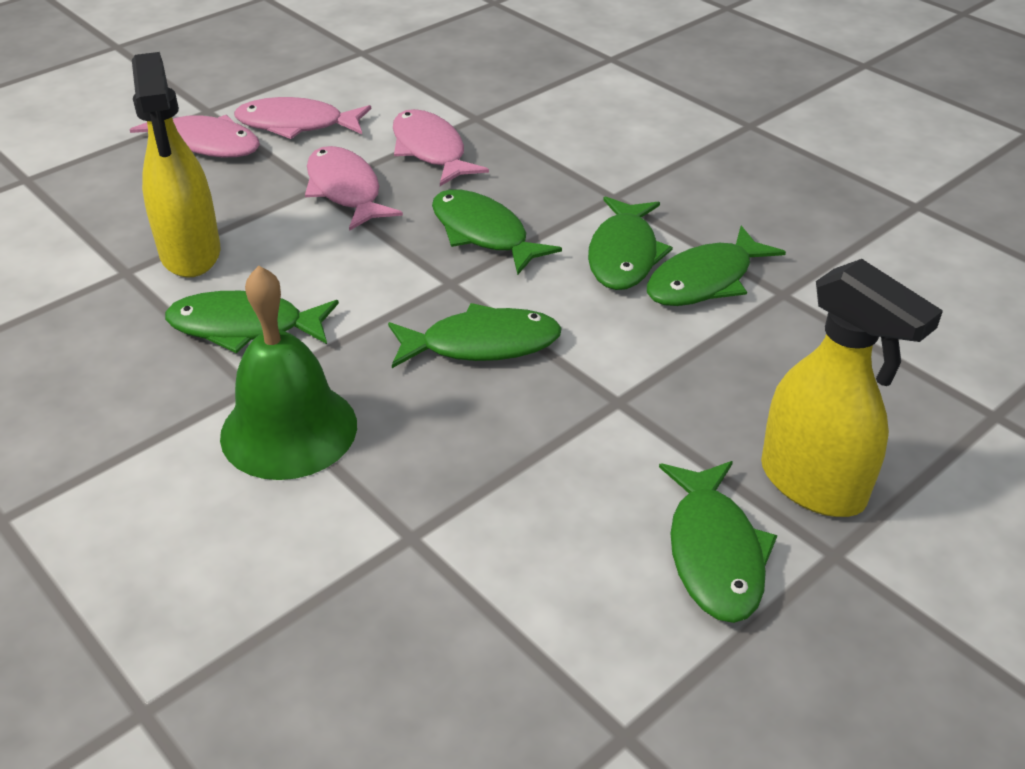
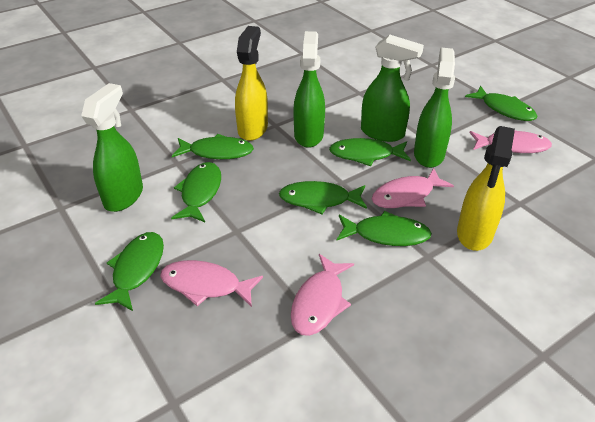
green bell: 1 -> 0
green fish: 6 -> 7
green spray bottle: 0 -> 4

